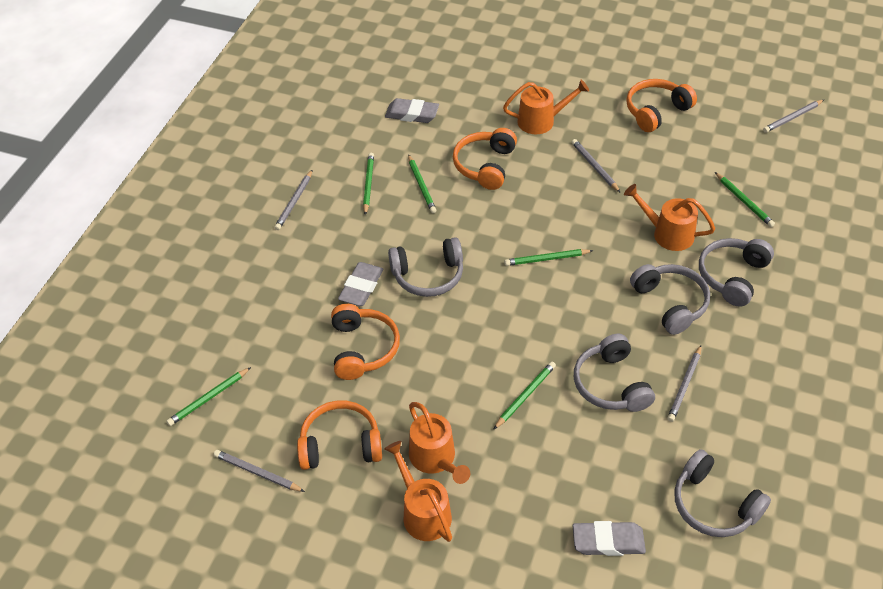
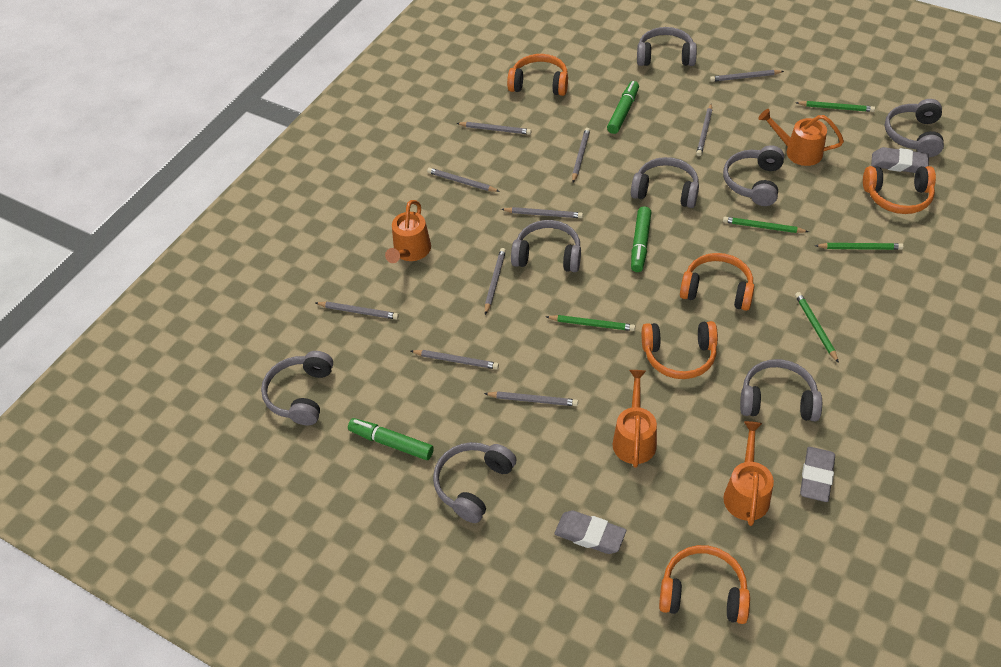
green marker: 0 -> 3
green pencil: 6 -> 5
grey headphones: 5 -> 8
grey pencil: 5 -> 10
orange headphones: 4 -> 5

